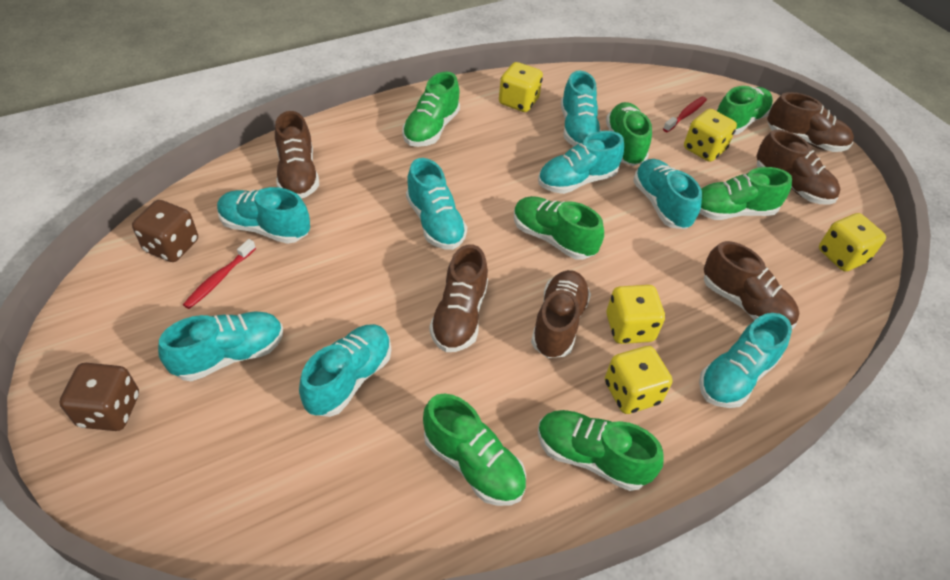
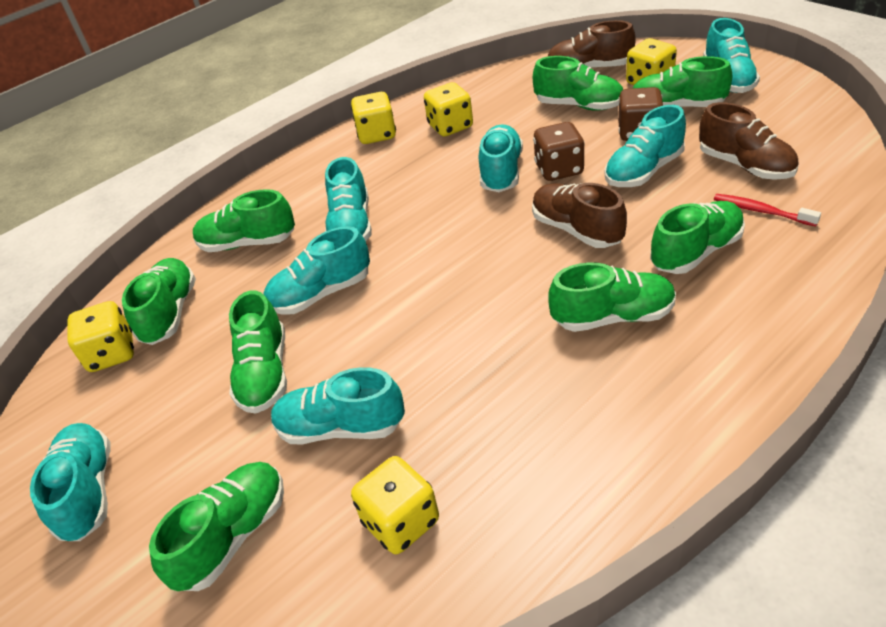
brown shoe: 6 -> 3
green shoe: 7 -> 8
red toothbrush: 2 -> 1
turquoise shoe: 8 -> 7

